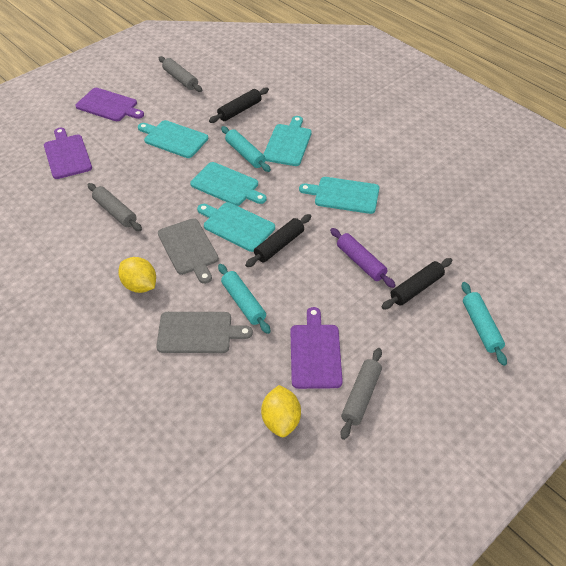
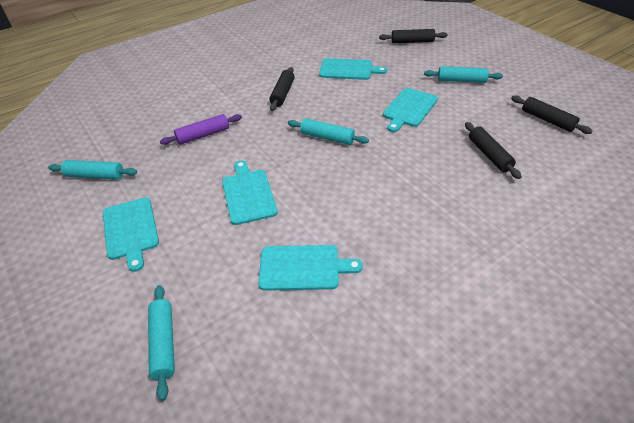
black rolling pin: 3 -> 4
grey cutting board: 2 -> 0
grey rolling pin: 3 -> 0
purple cutting board: 3 -> 0
turquoise rolling pin: 3 -> 4
yellow lemon: 2 -> 0

